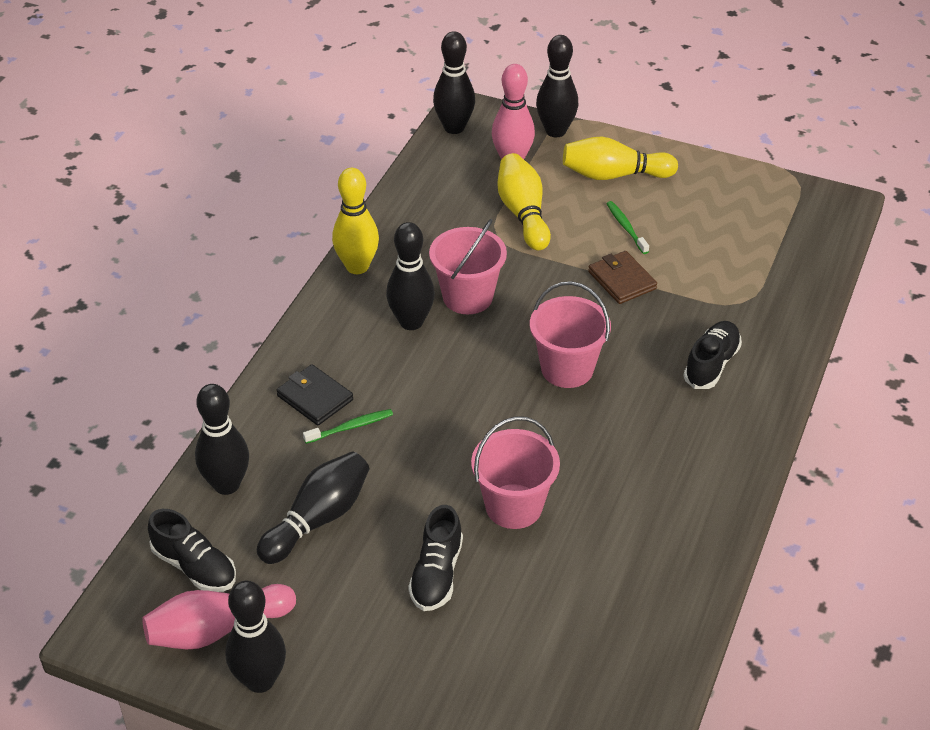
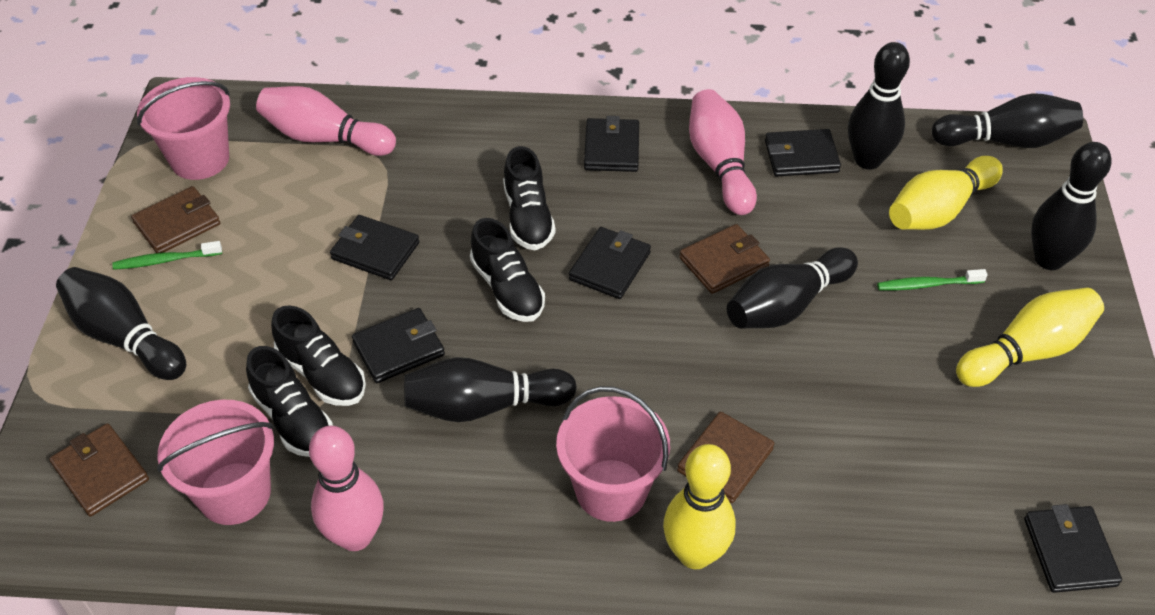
black shoe: 3 -> 4
black wallet: 1 -> 6
brown wallet: 1 -> 4
pink bowling pin: 2 -> 3

